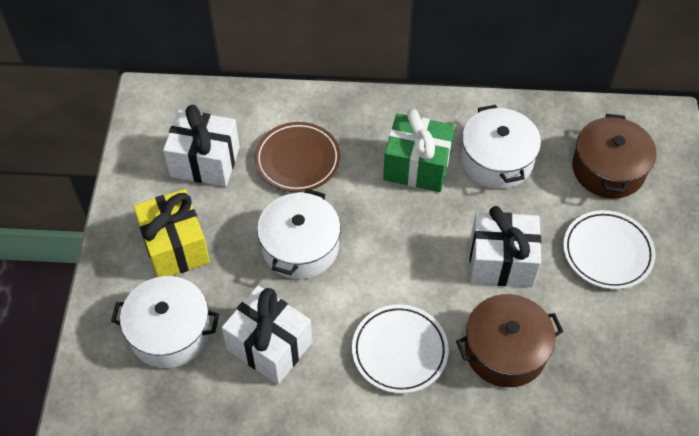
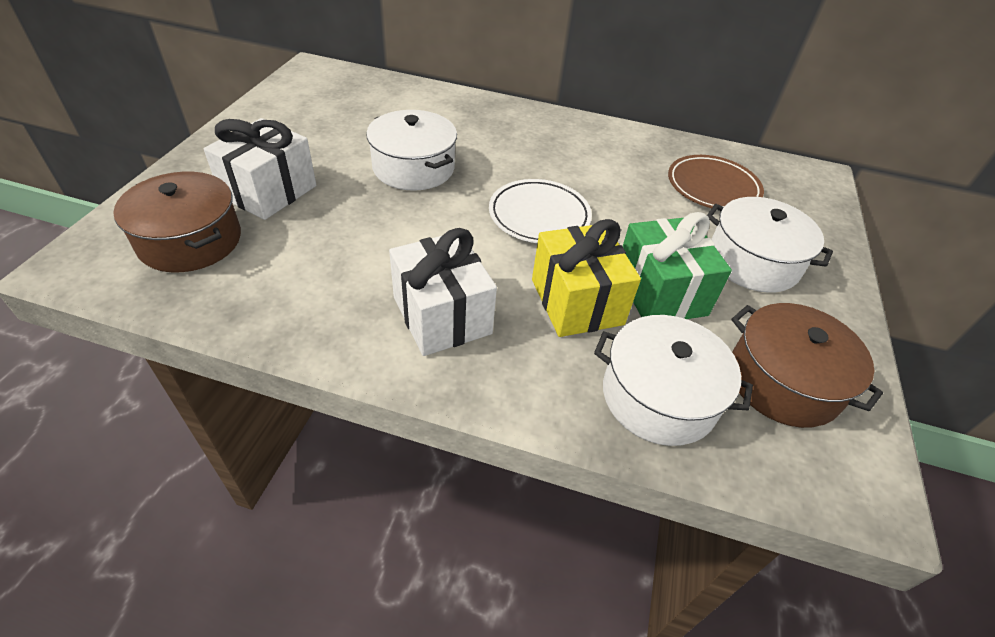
white gift: 3 -> 2
white plate: 2 -> 1

